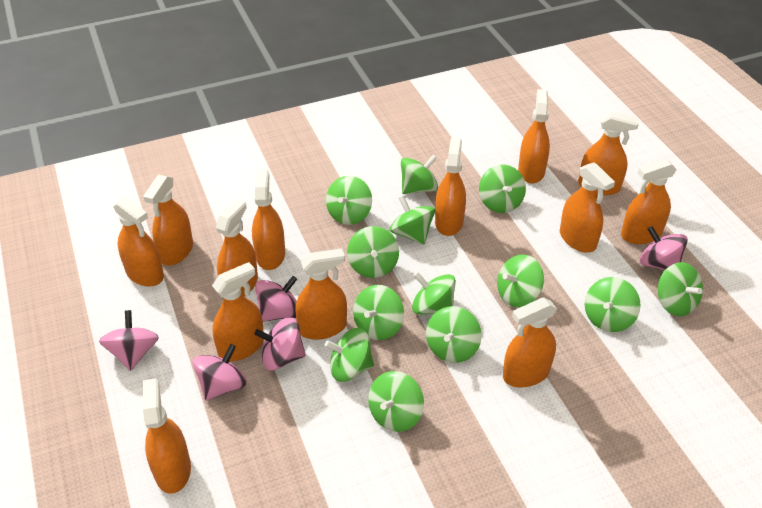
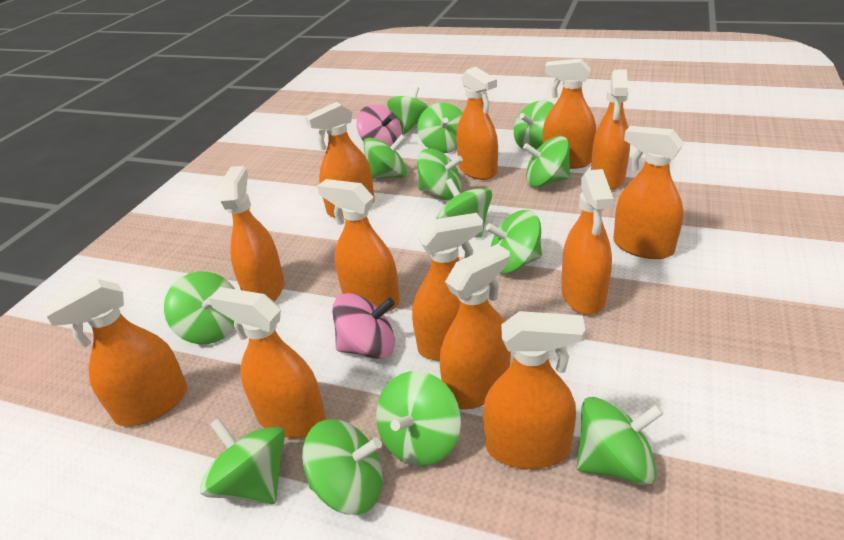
pink spinning top: 5 -> 2

